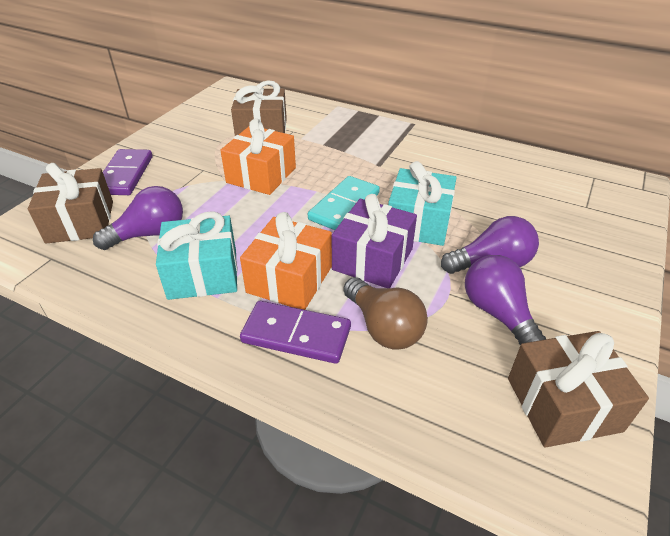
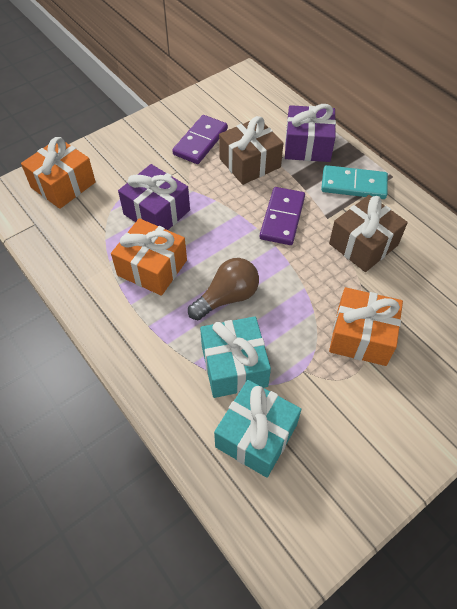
brown gift: 3 -> 2
orange gift: 2 -> 3
purple gift: 1 -> 2
purple light bulb: 3 -> 0

